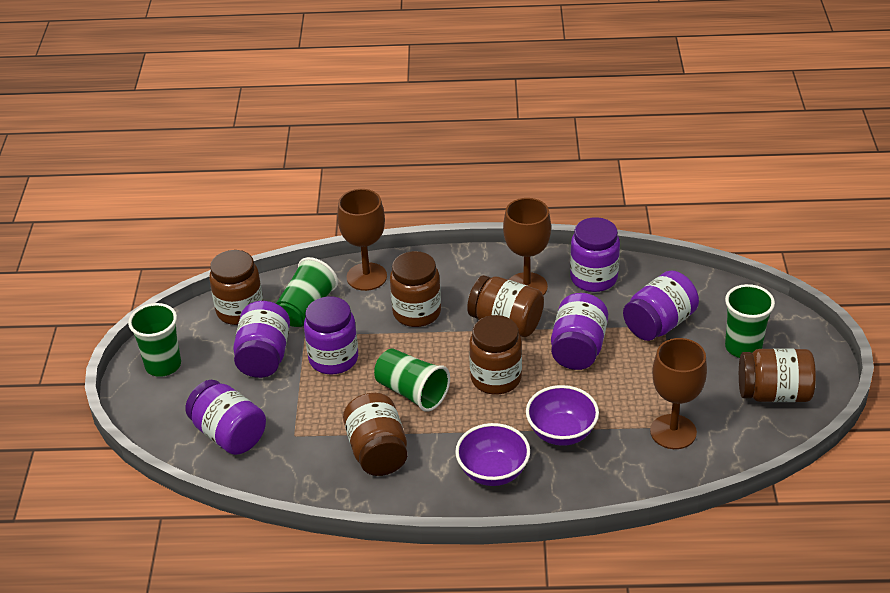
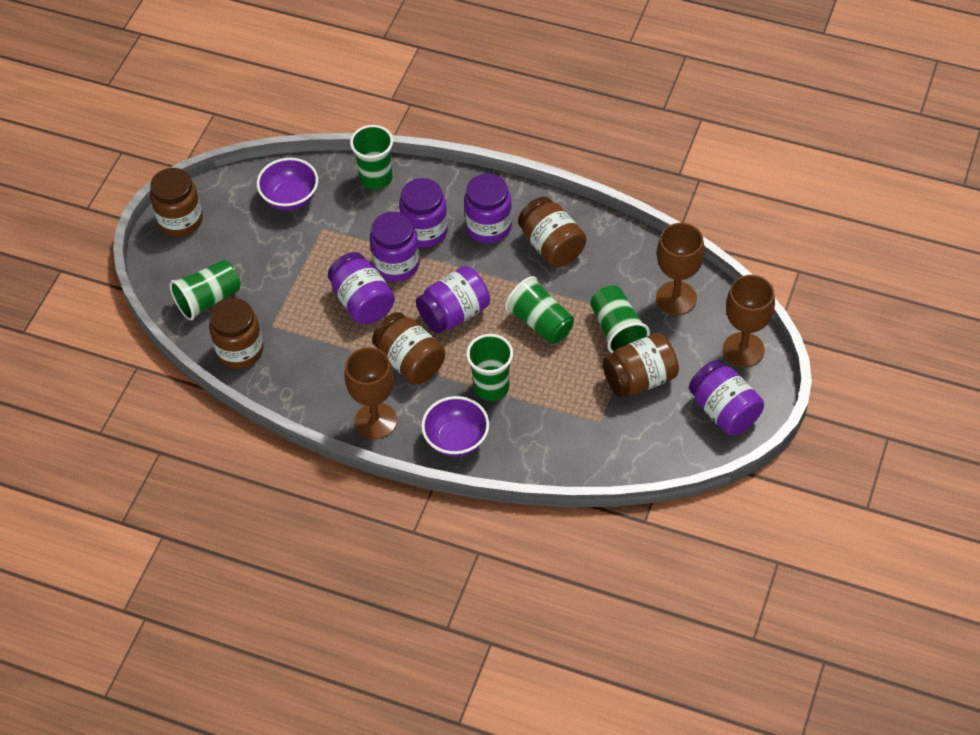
brown jar: 6 -> 5
green cup: 4 -> 5

